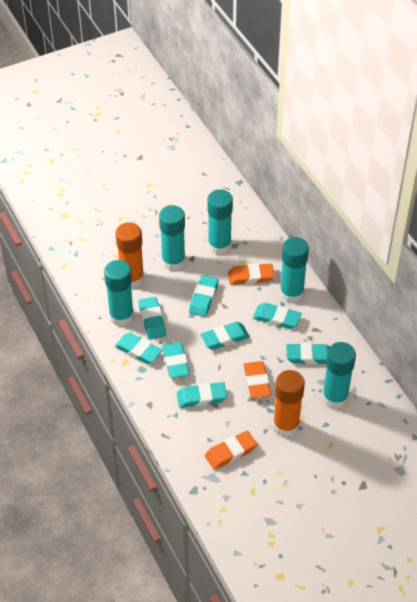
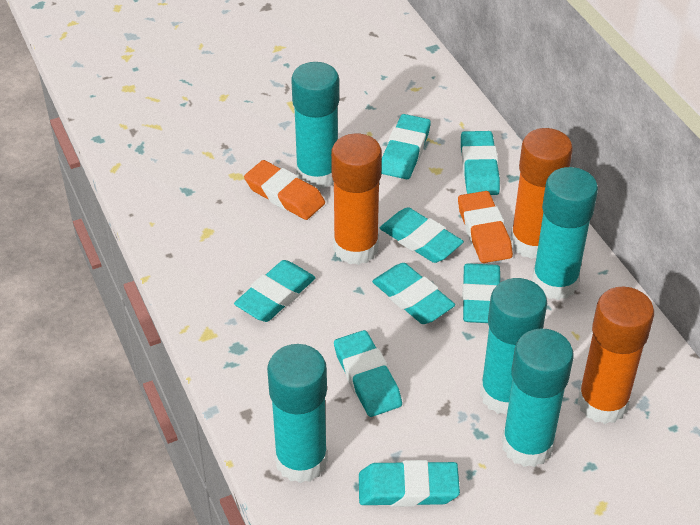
orange eraser: 3 -> 2
orange glue stick: 2 -> 3

